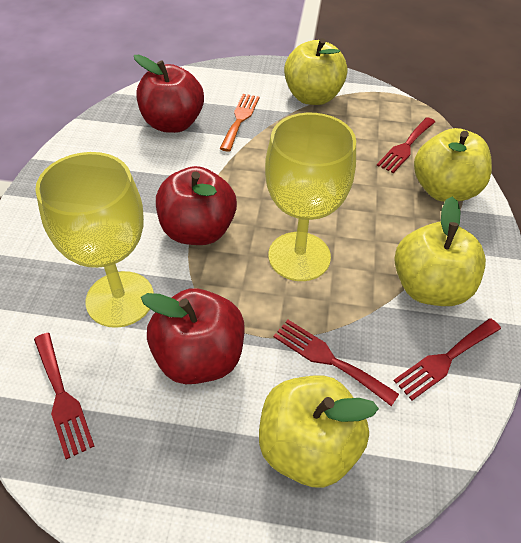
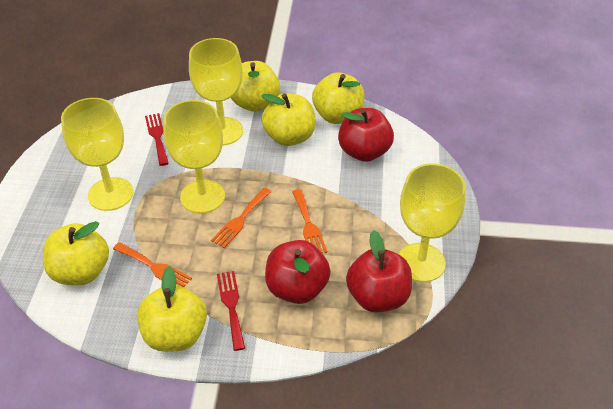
orange fork: 1 -> 3
red fork: 4 -> 2
yellow apple: 4 -> 5
yellow goblet: 2 -> 4

